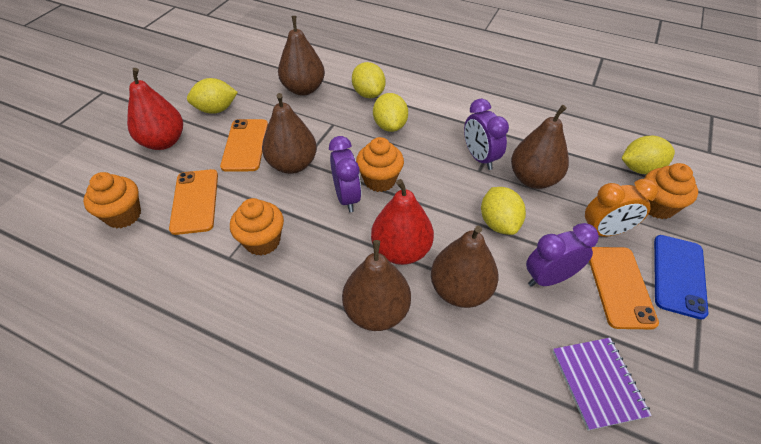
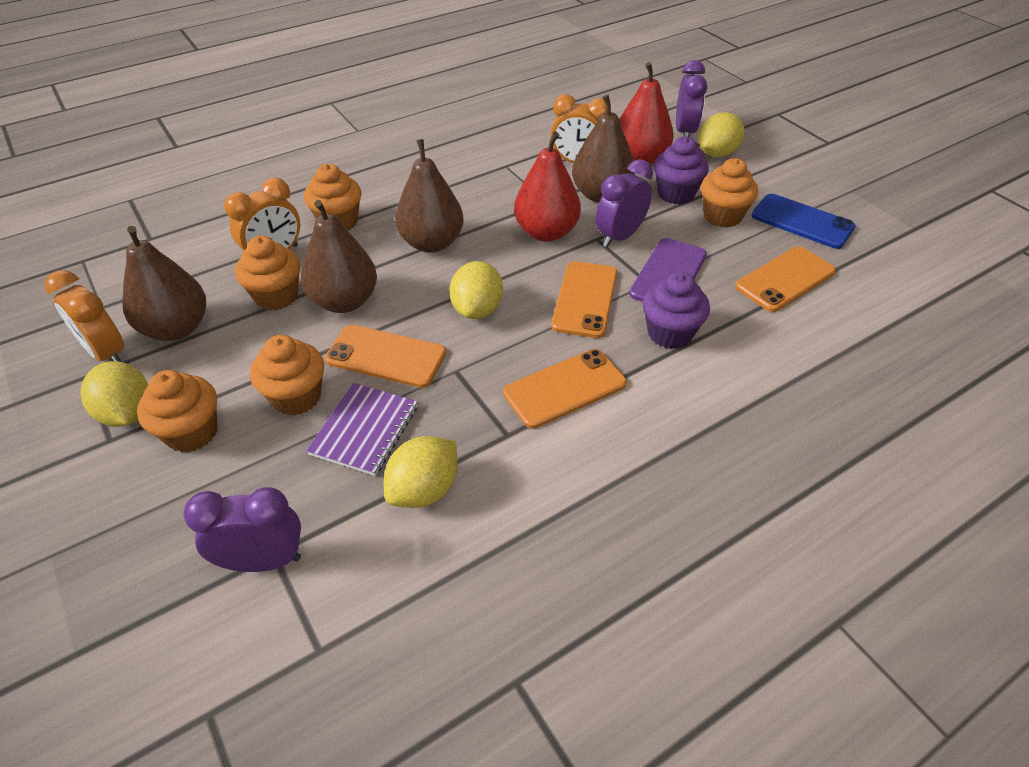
brown pear: 5 -> 4
orange clock: 1 -> 3
orange cupcake: 4 -> 5
orange phone: 3 -> 4
purple cupcake: 0 -> 2
purple phone: 0 -> 1
yellow lemon: 5 -> 4

